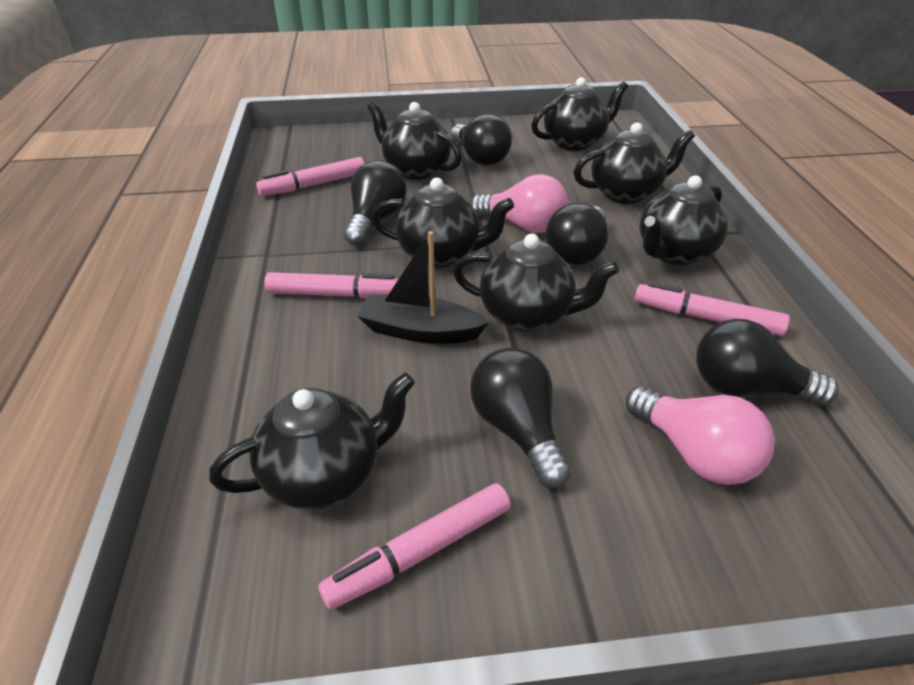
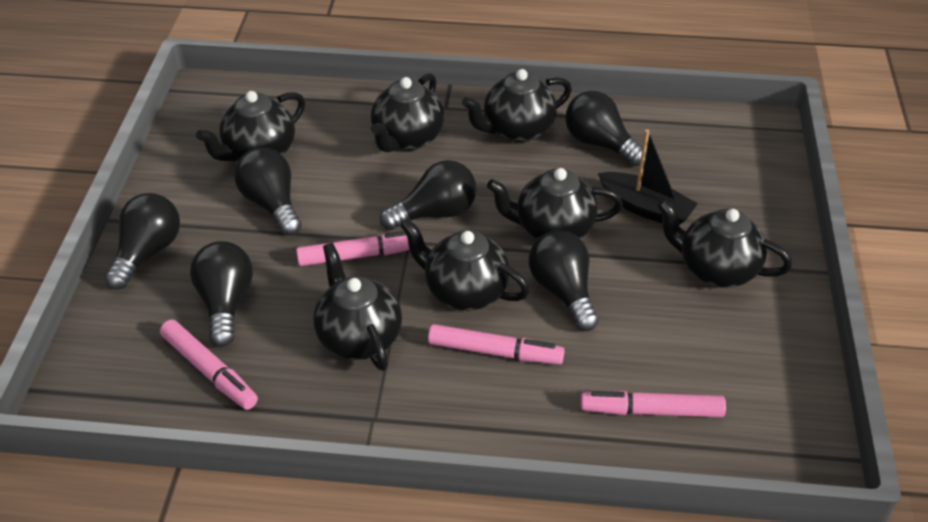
black light bulb: 5 -> 6
pink light bulb: 2 -> 0

